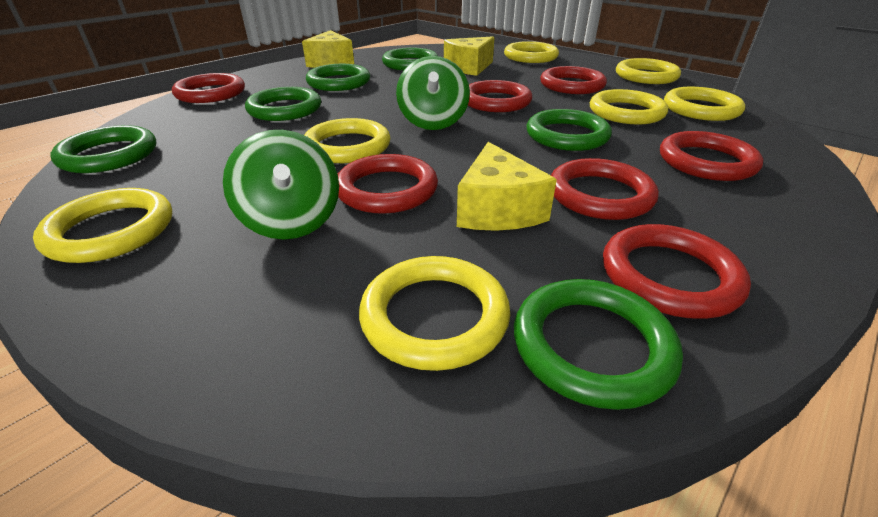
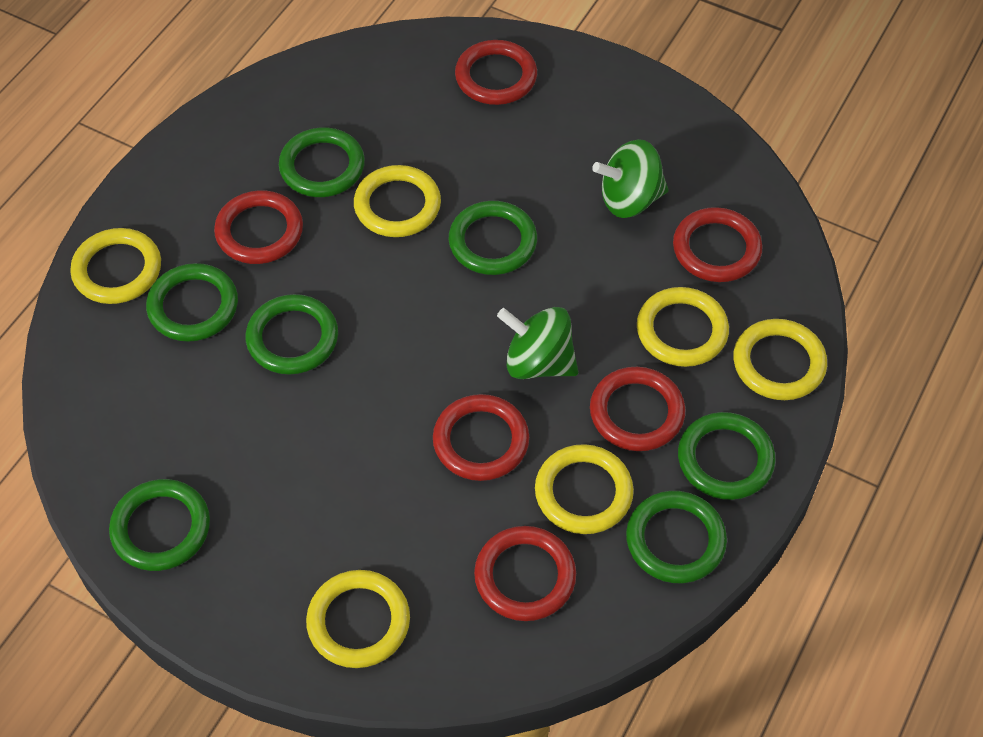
green ring: 6 -> 7
red ring: 7 -> 6
yellow cheese: 3 -> 0
yellow ring: 7 -> 6

